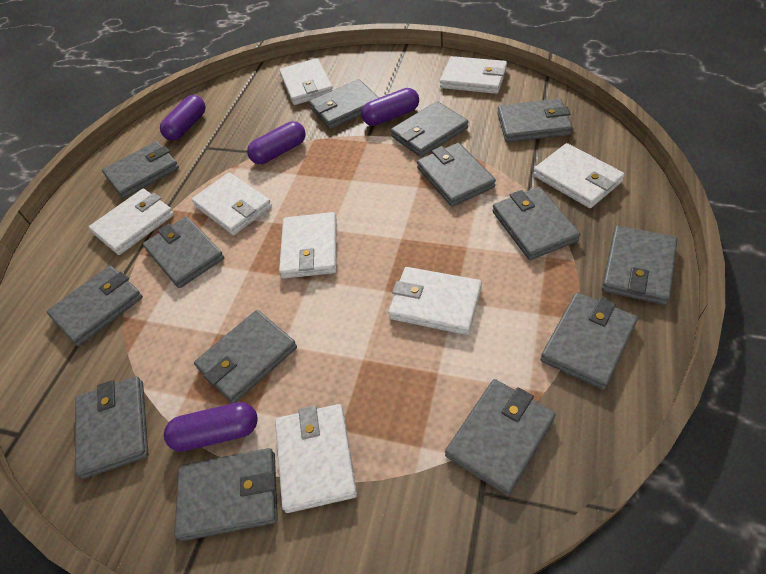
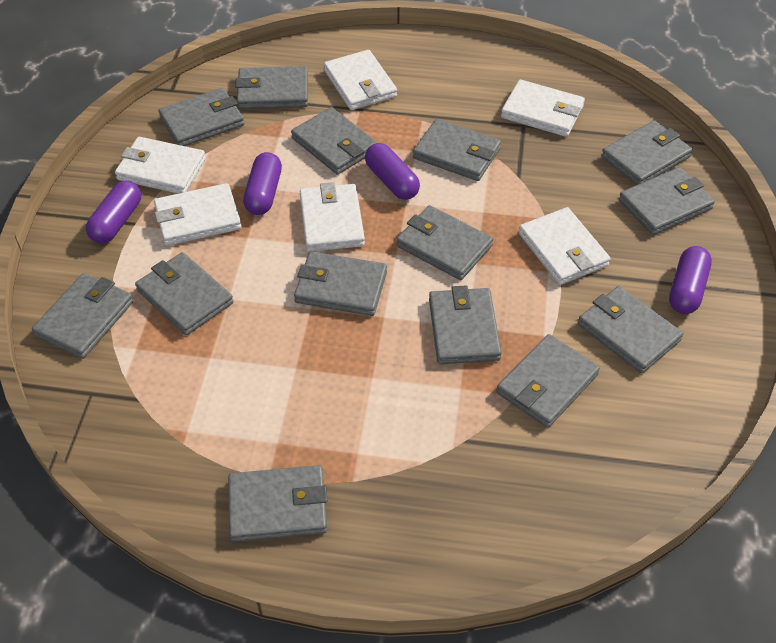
white wallet: 8 -> 6

